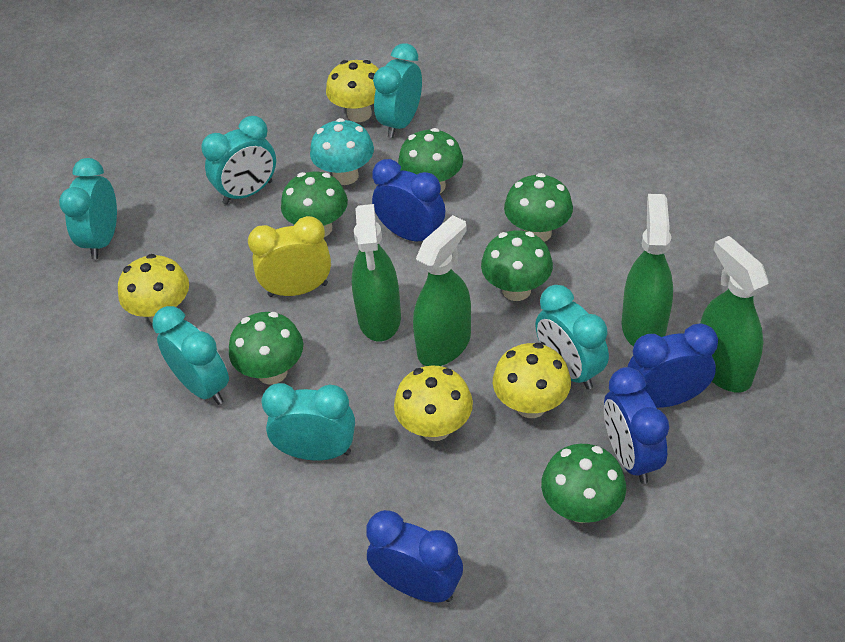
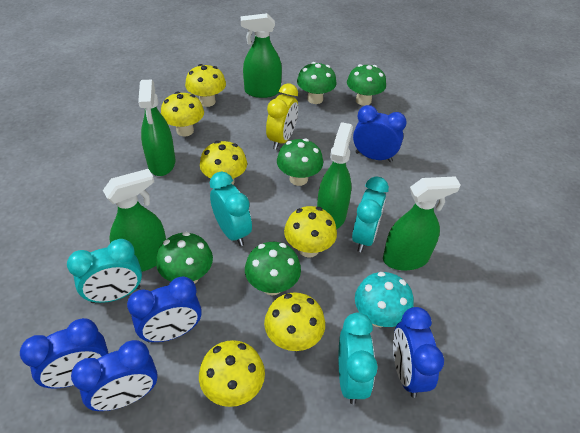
blue clock: 4 -> 5
green mushroom: 6 -> 5
green spray bottle: 4 -> 5
turquoise clock: 6 -> 4
yellow mushroom: 4 -> 6

